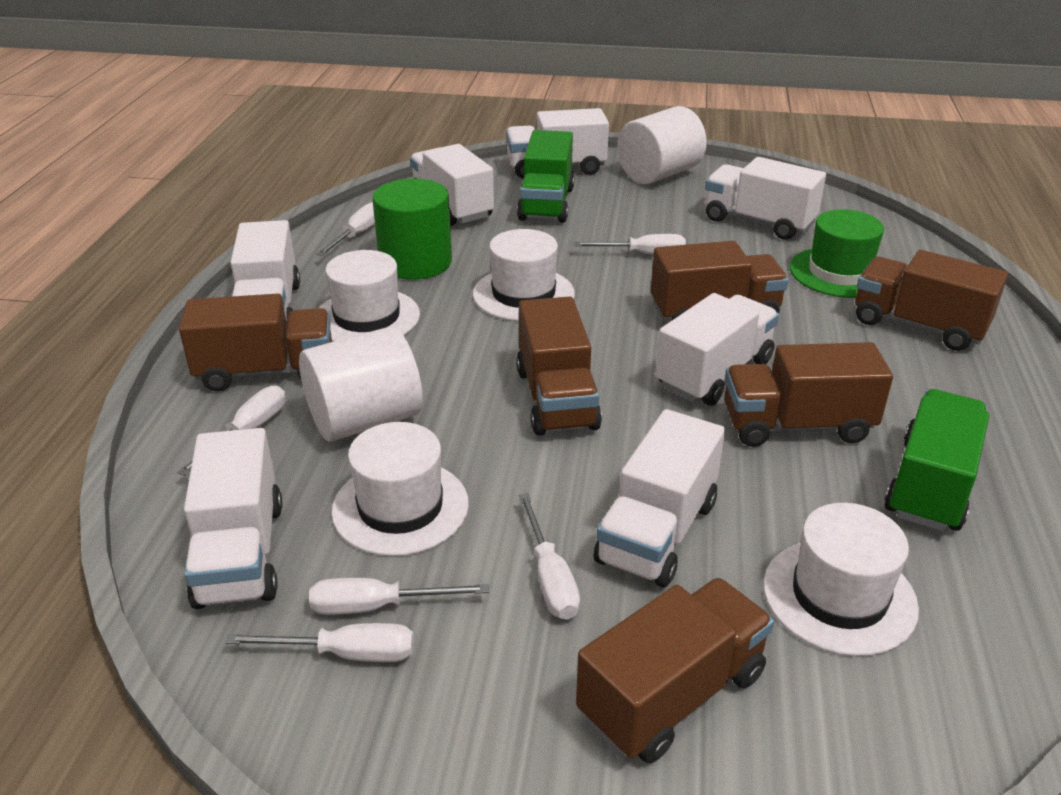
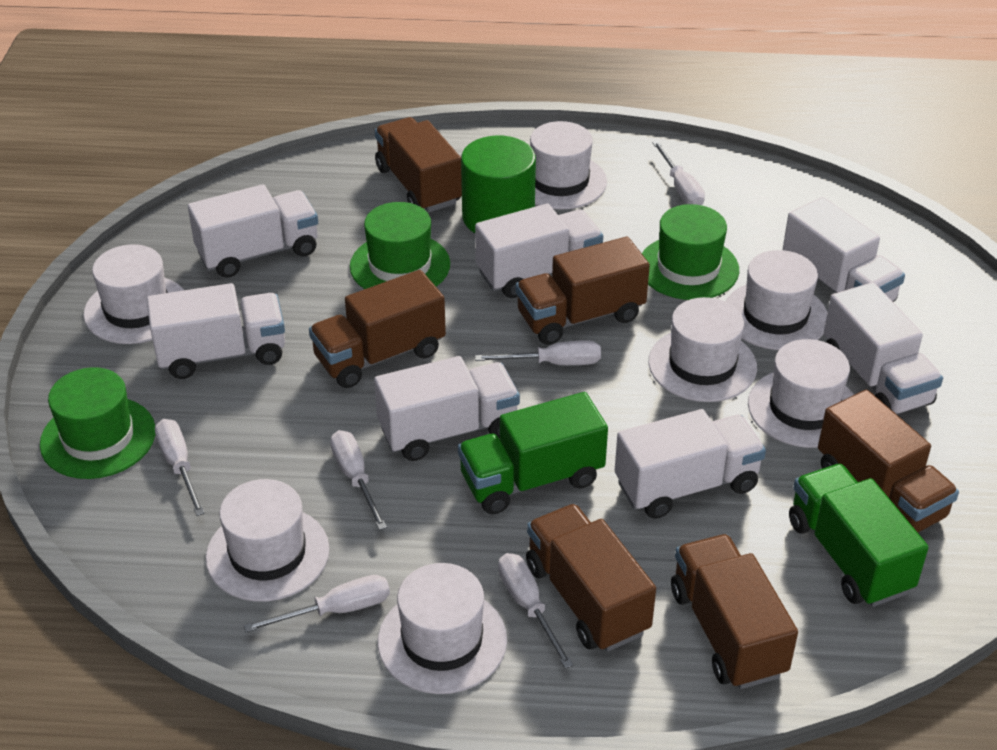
green hat: 1 -> 3
white cylinder: 2 -> 0
white hat: 4 -> 7

